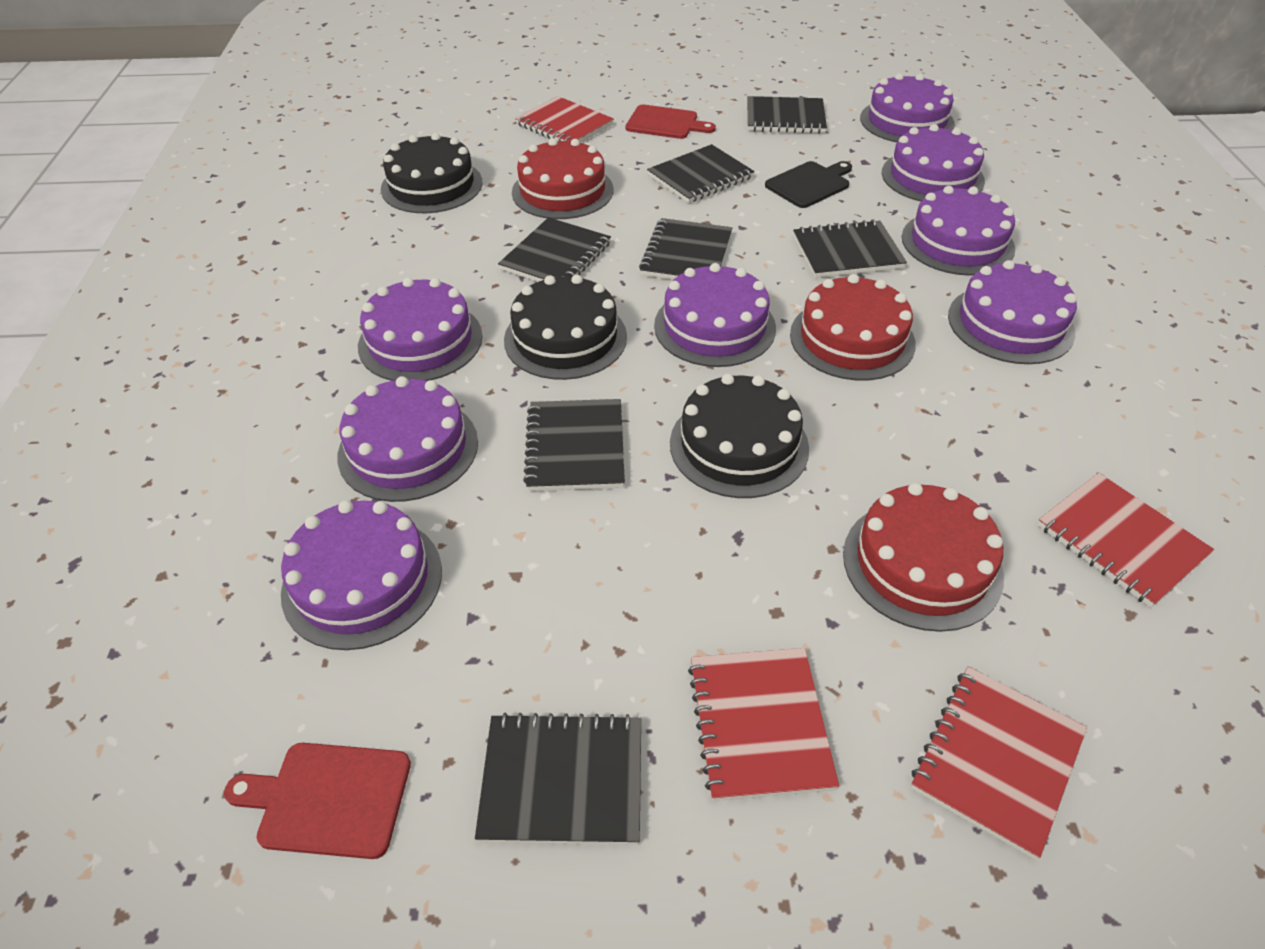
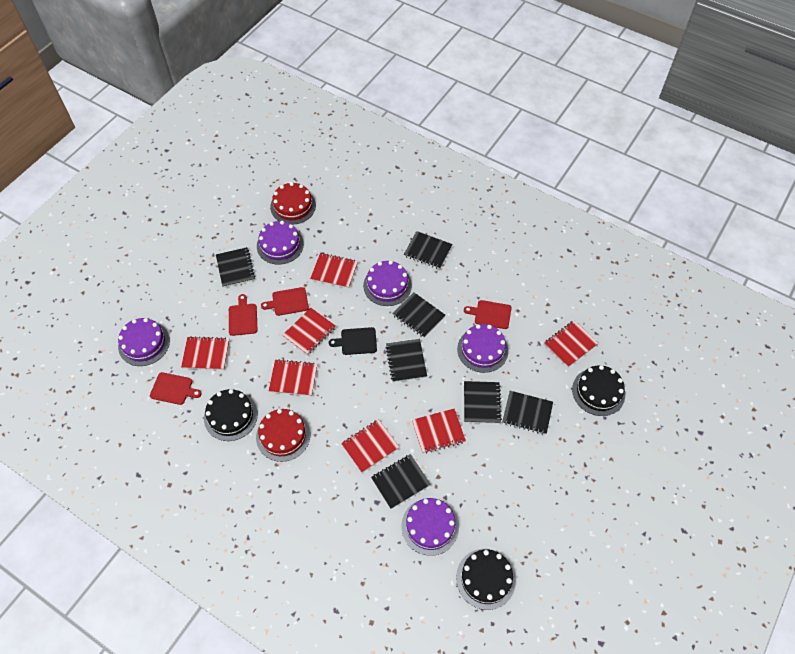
purple cake: 8 -> 5
red cake: 3 -> 2
red cutting board: 2 -> 4
red notebook: 4 -> 7

